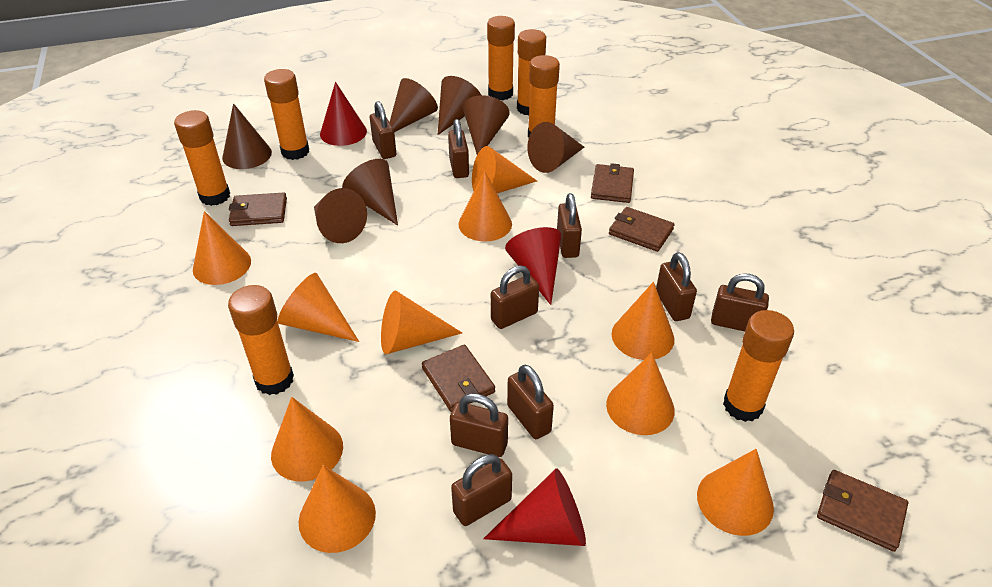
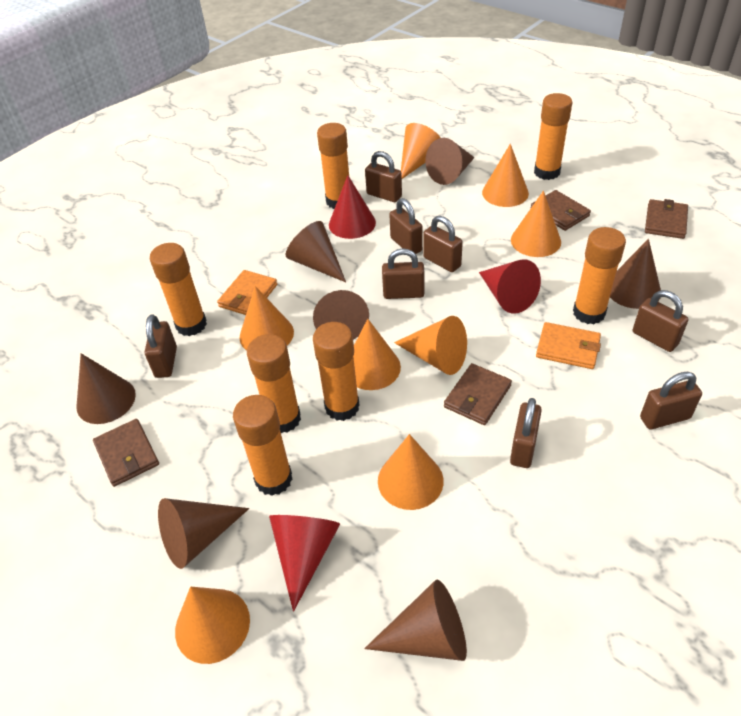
brown padlock: 9 -> 8
brown wallet: 5 -> 4
orange cone: 10 -> 8
orange wallet: 0 -> 2

